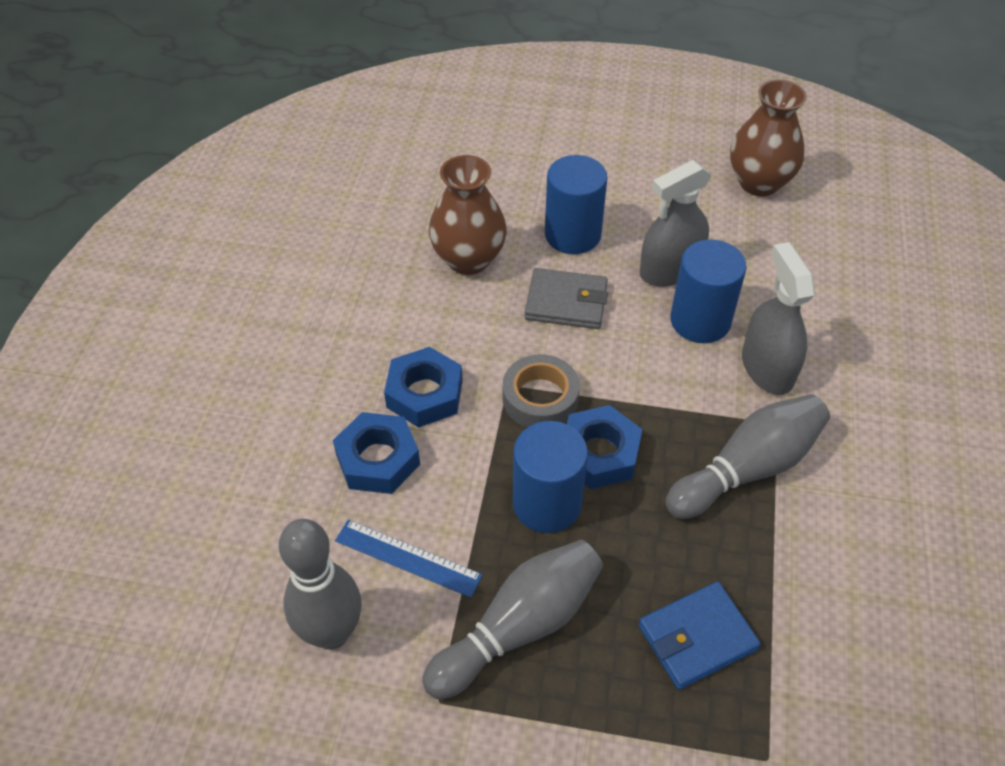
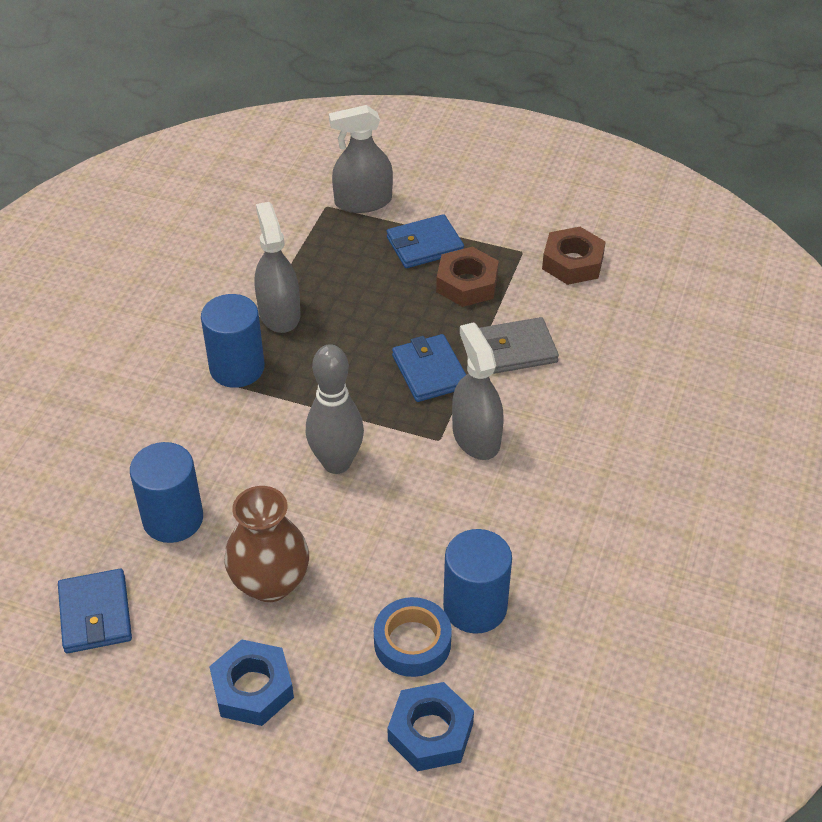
blue nut: 3 -> 2
blue ruler: 1 -> 0
blue tape: 0 -> 1
blue wallet: 1 -> 3
brown nut: 0 -> 2
brown vase: 2 -> 1
grey bowling pin: 3 -> 1
grey spray bottle: 2 -> 3
grey tape: 1 -> 0

